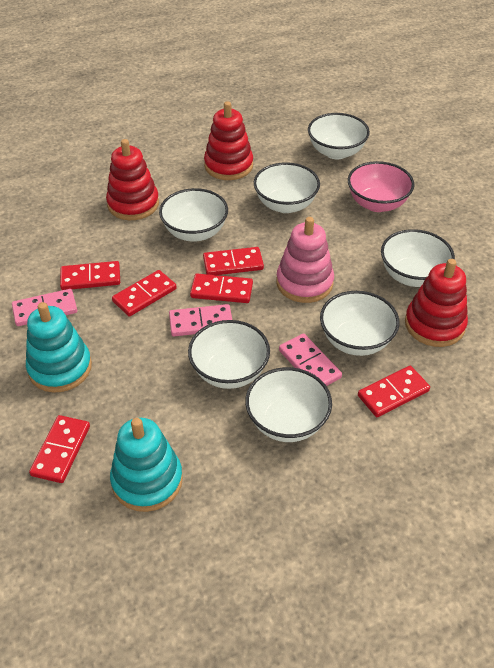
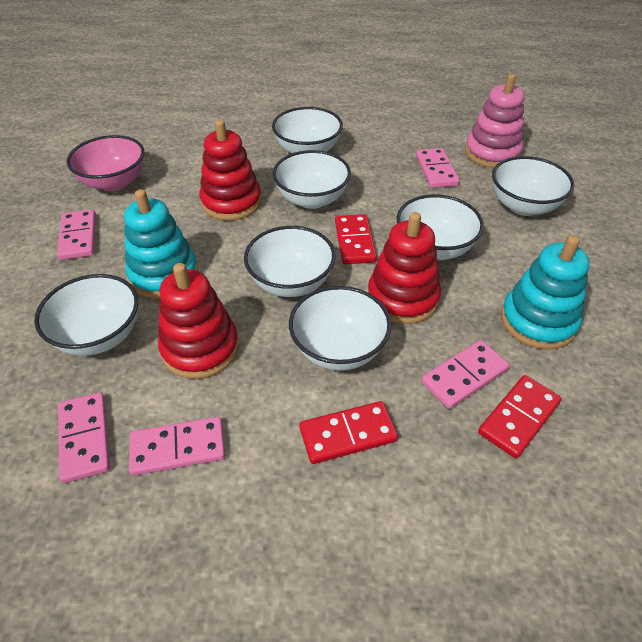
pink domino: 3 -> 5
red domino: 6 -> 3

